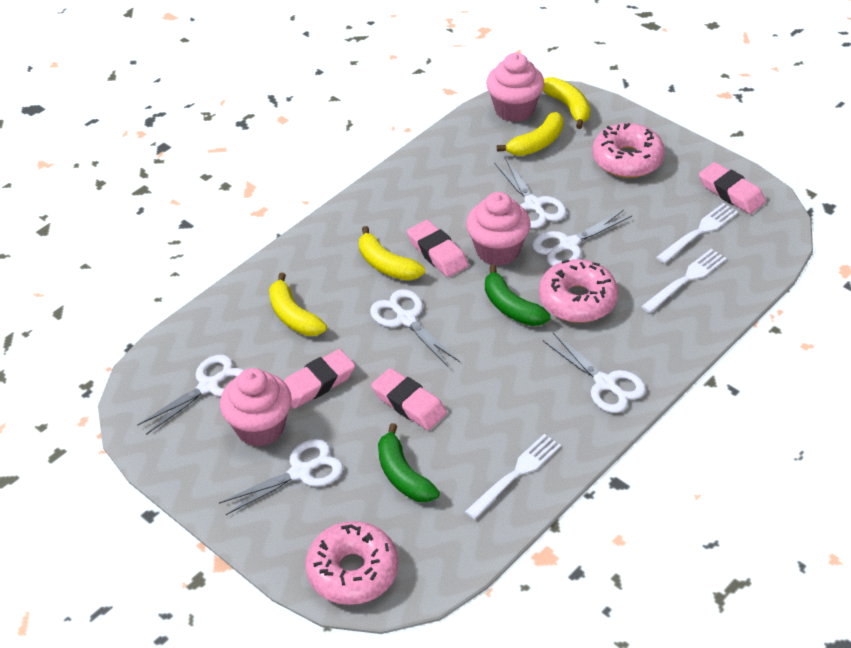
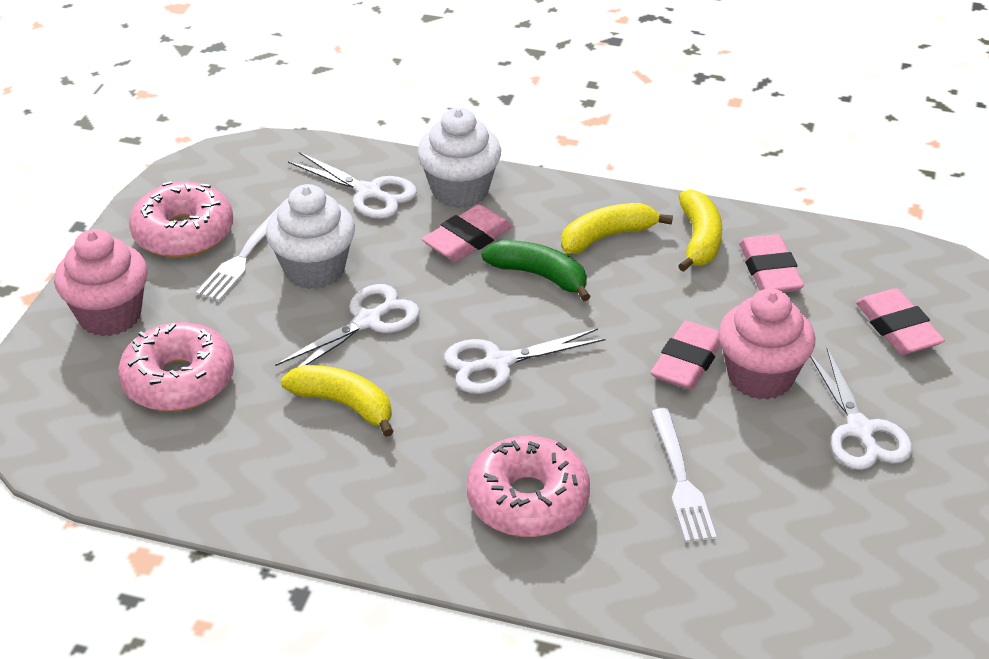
green banana: 2 -> 1
pink cupcake: 3 -> 2
white cupcake: 0 -> 2
white fork: 3 -> 2
white scissors: 6 -> 4
yellow banana: 4 -> 3

